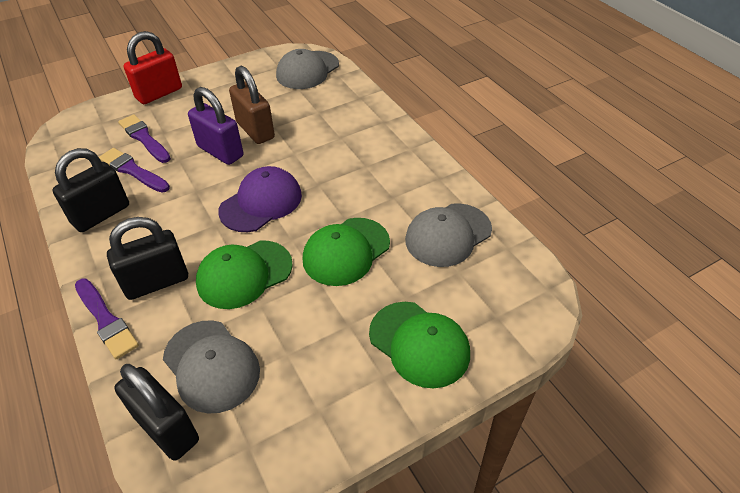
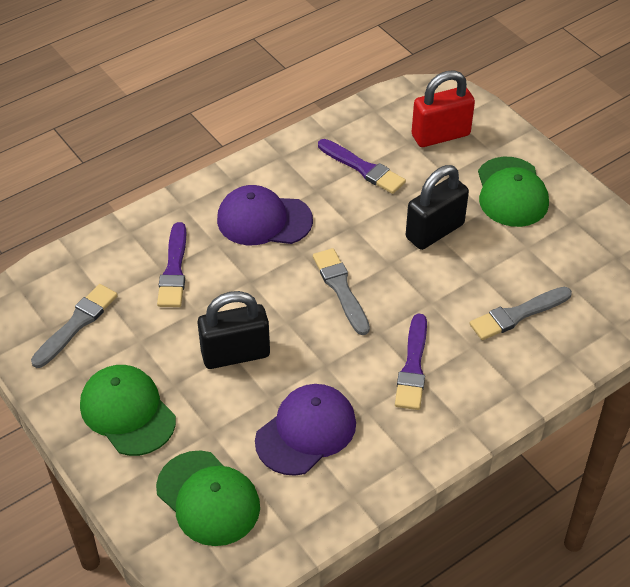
black padlock: 3 -> 2
brown padlock: 1 -> 0
grey brush: 0 -> 3
grey cap: 3 -> 0
purple cap: 1 -> 2
purple padlock: 1 -> 0

